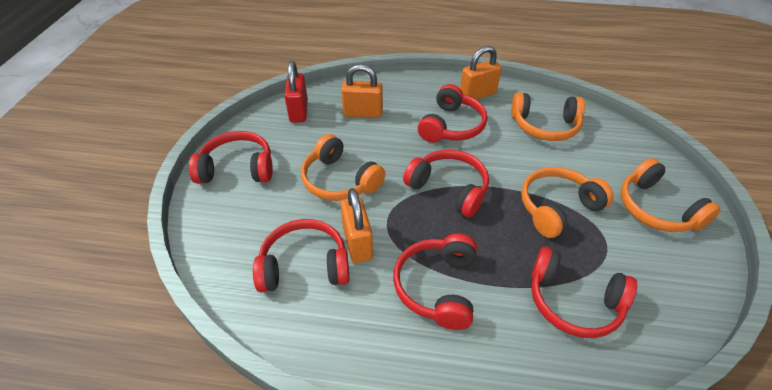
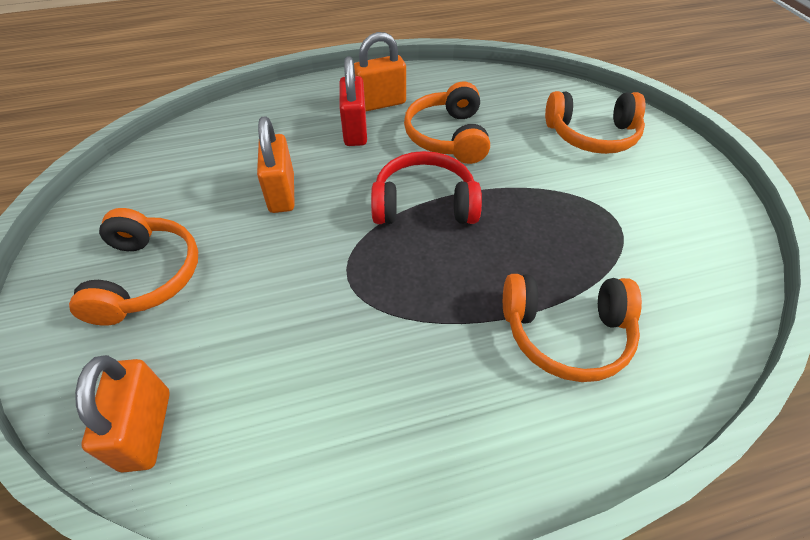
red headphones: 6 -> 1

